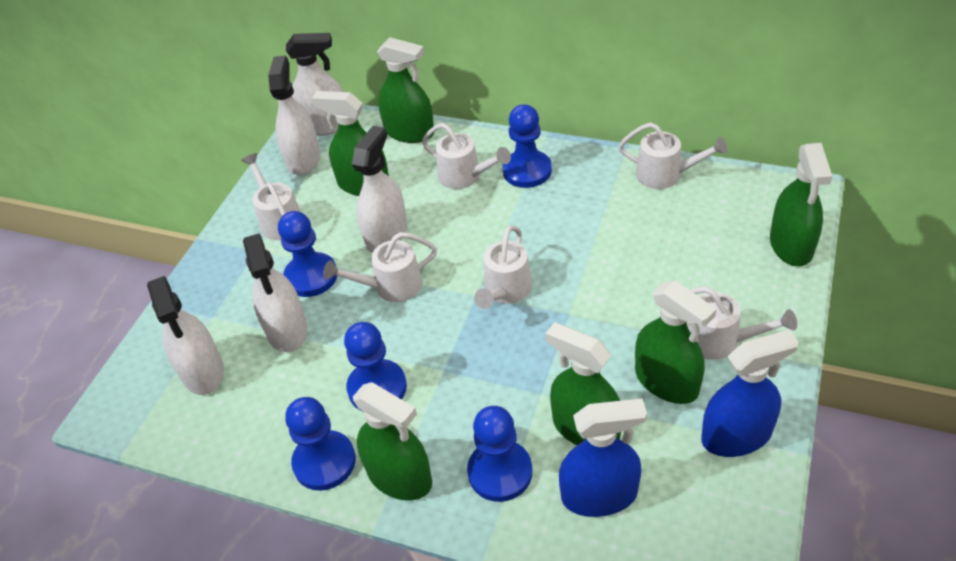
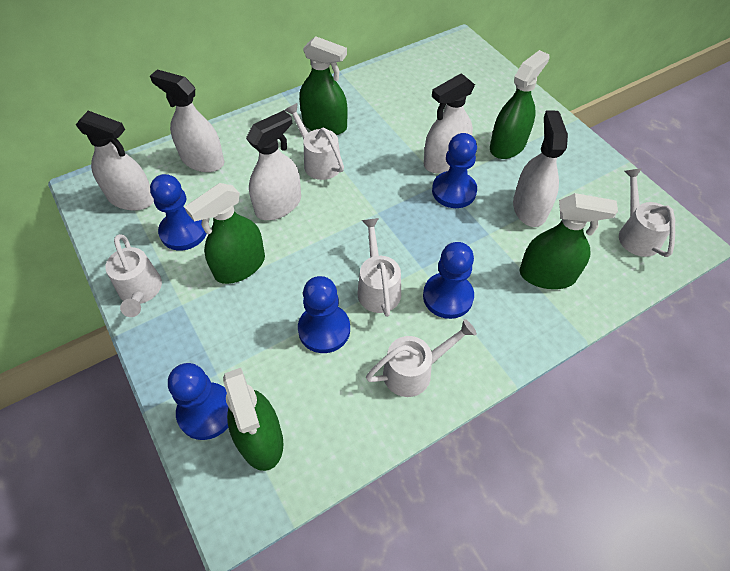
blue spray bottle: 2 -> 0
green spray bottle: 6 -> 5
white watering can: 6 -> 5

